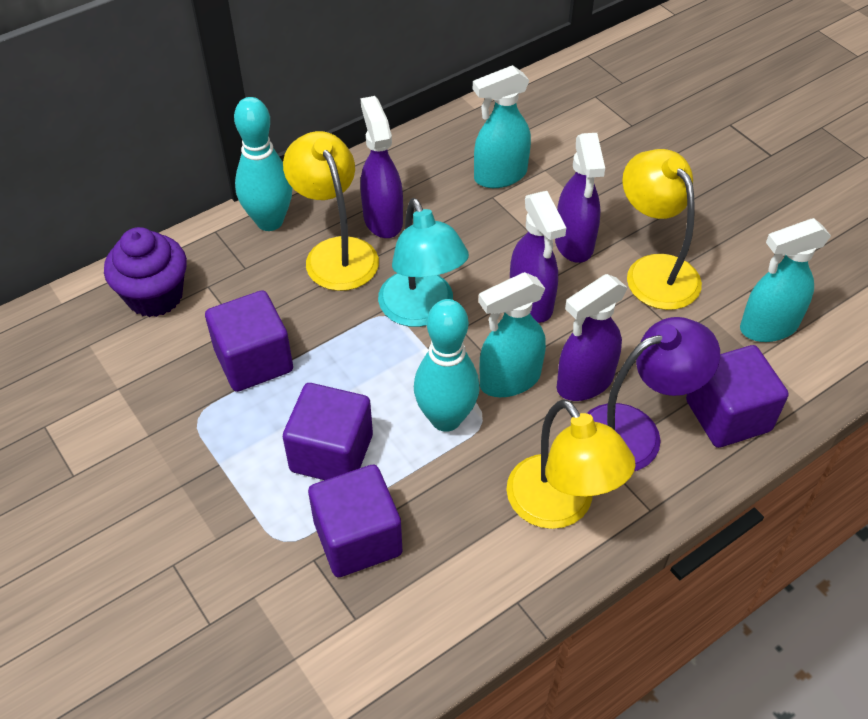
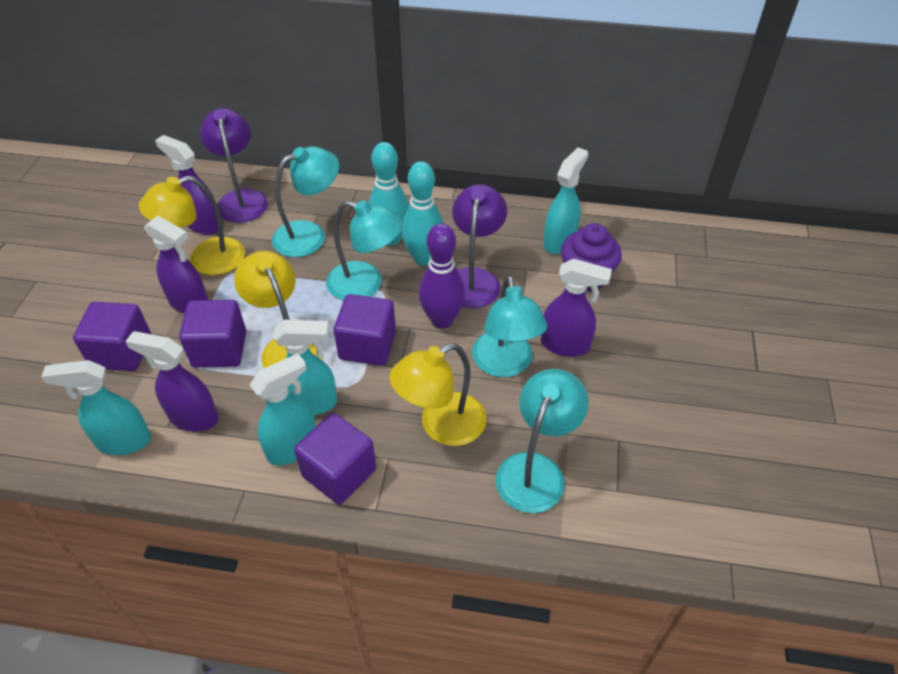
purple bowling pin: 0 -> 1
purple lamp: 1 -> 2
turquoise lamp: 1 -> 4
turquoise spray bottle: 3 -> 4

